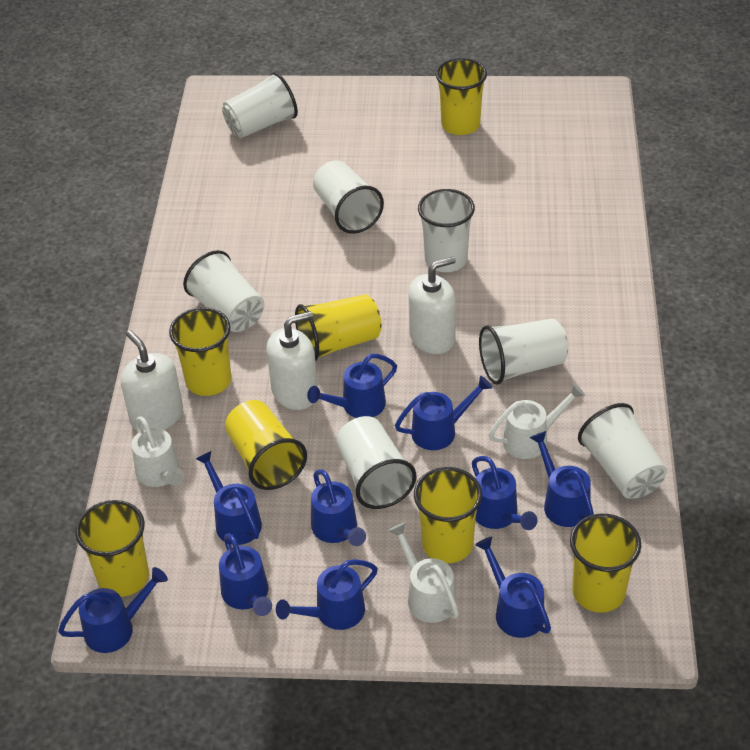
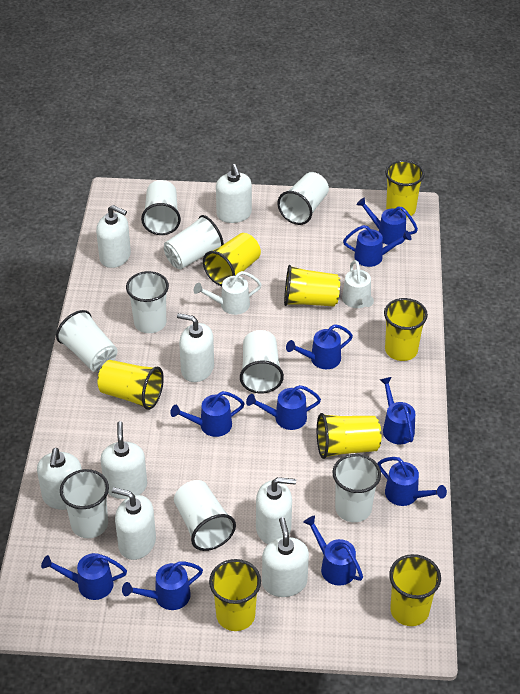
white cup: 7 -> 9
white soap dispenser: 3 -> 8
white watering can: 3 -> 2
yellow cup: 7 -> 8

